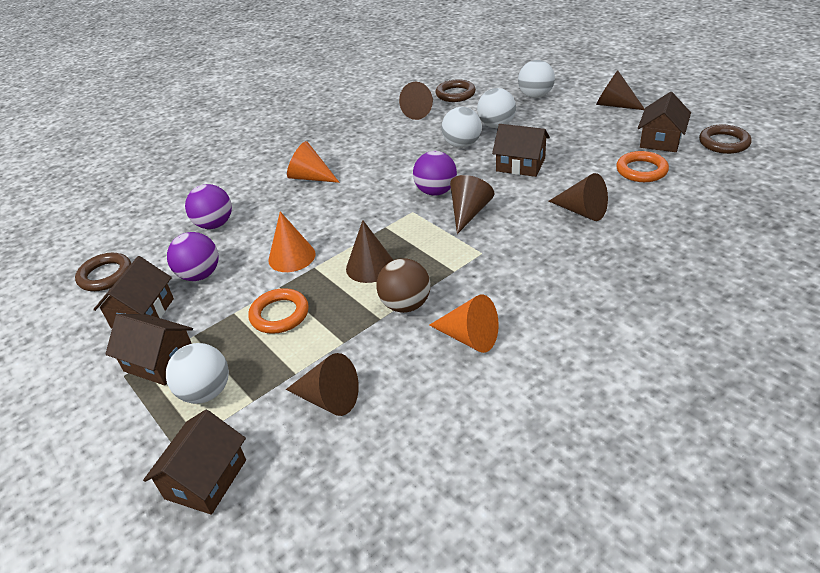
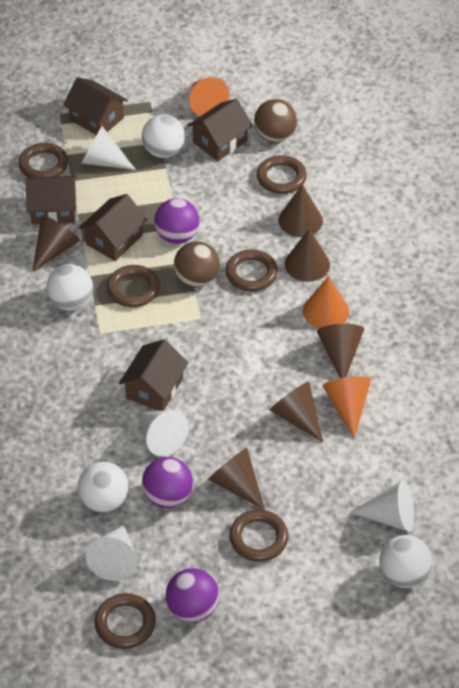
brown ball: 1 -> 2
brown ring: 3 -> 6
orange ring: 2 -> 0
white cone: 0 -> 4

